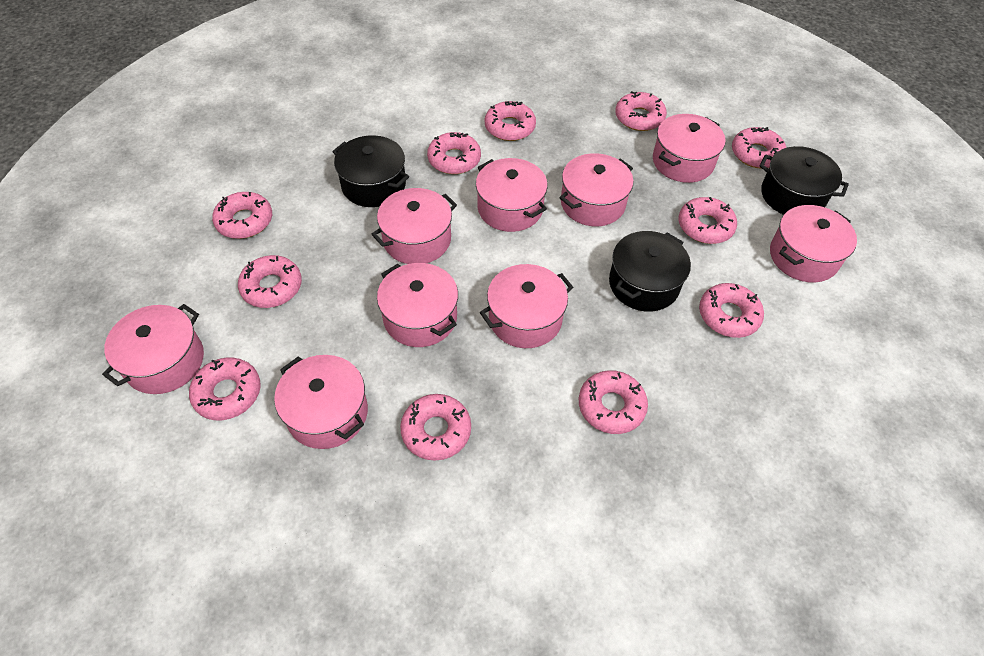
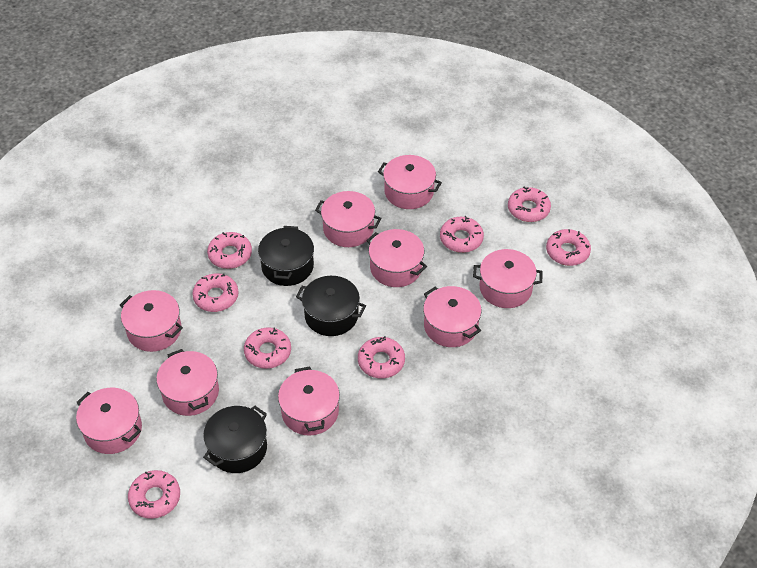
pink donut: 11 -> 8

